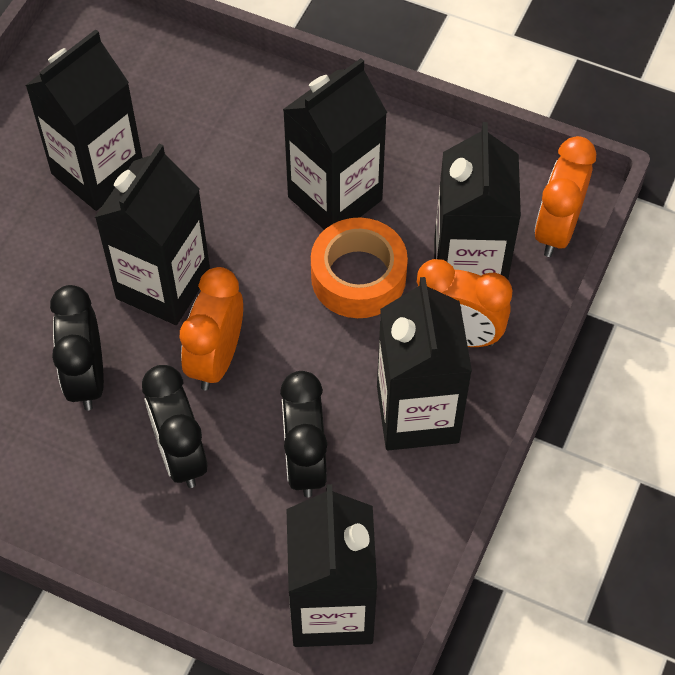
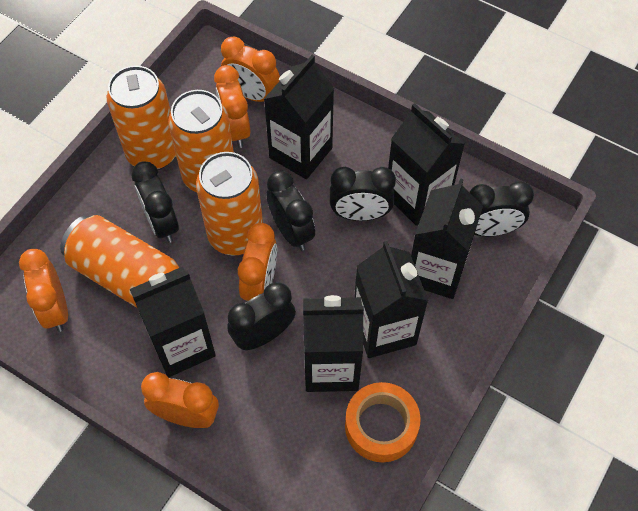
black clock: 3 -> 5
orange can: 0 -> 4
orange clock: 3 -> 5

